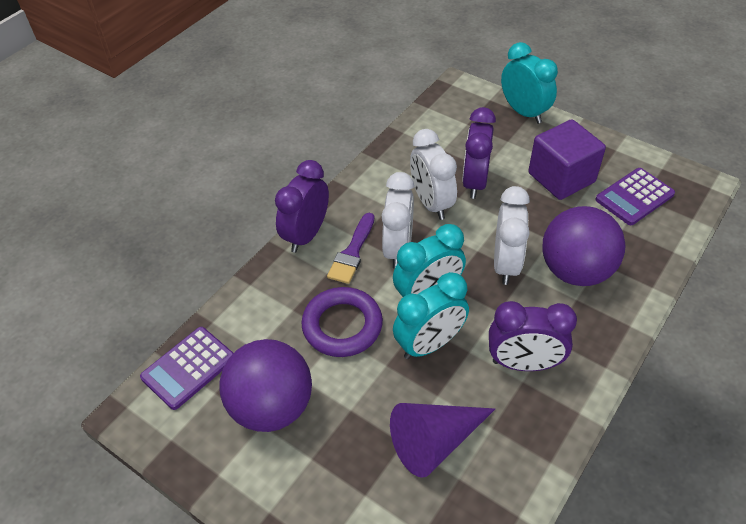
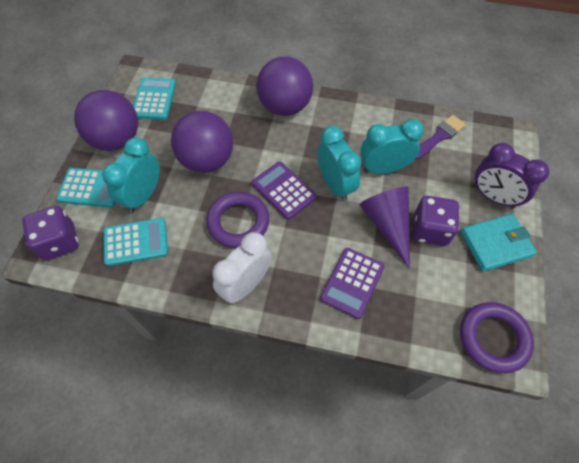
purple ball: 2 -> 3
purple clock: 3 -> 1
purple cube: 1 -> 0
purple dice: 0 -> 2
purple ring: 1 -> 2
turquoise calculator: 0 -> 3
turquoise wallet: 0 -> 1
white clock: 3 -> 1

